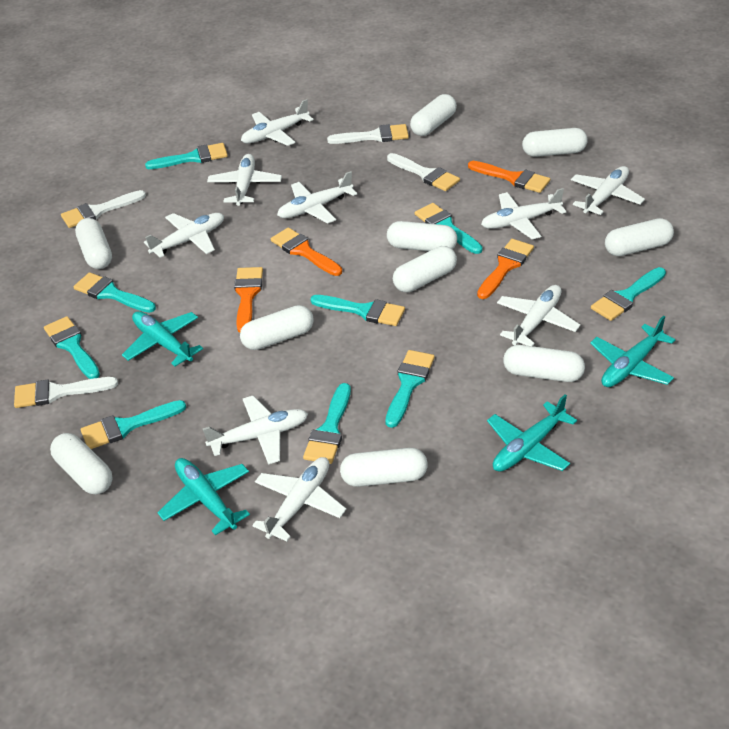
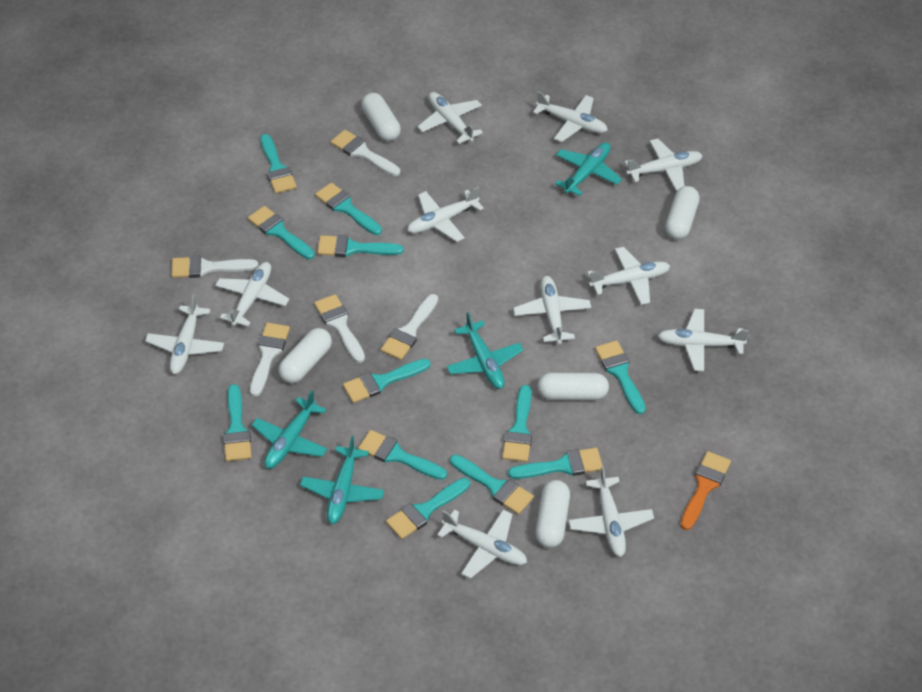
orange brush: 4 -> 1
turquoise brush: 9 -> 12
white brush: 4 -> 5
white capsule: 10 -> 5
white plane: 9 -> 11

